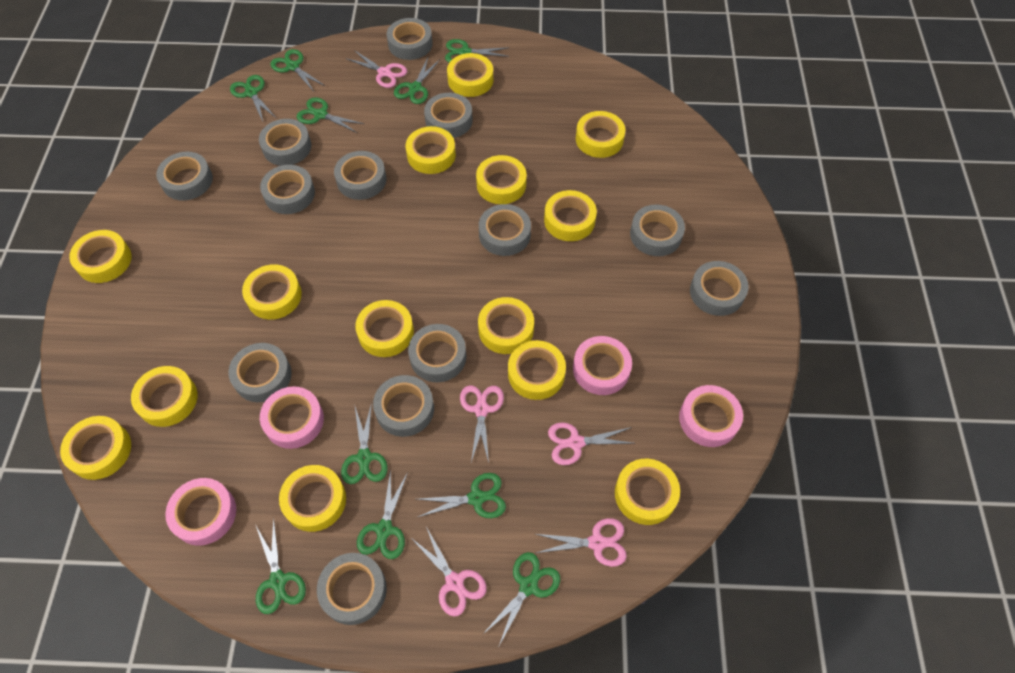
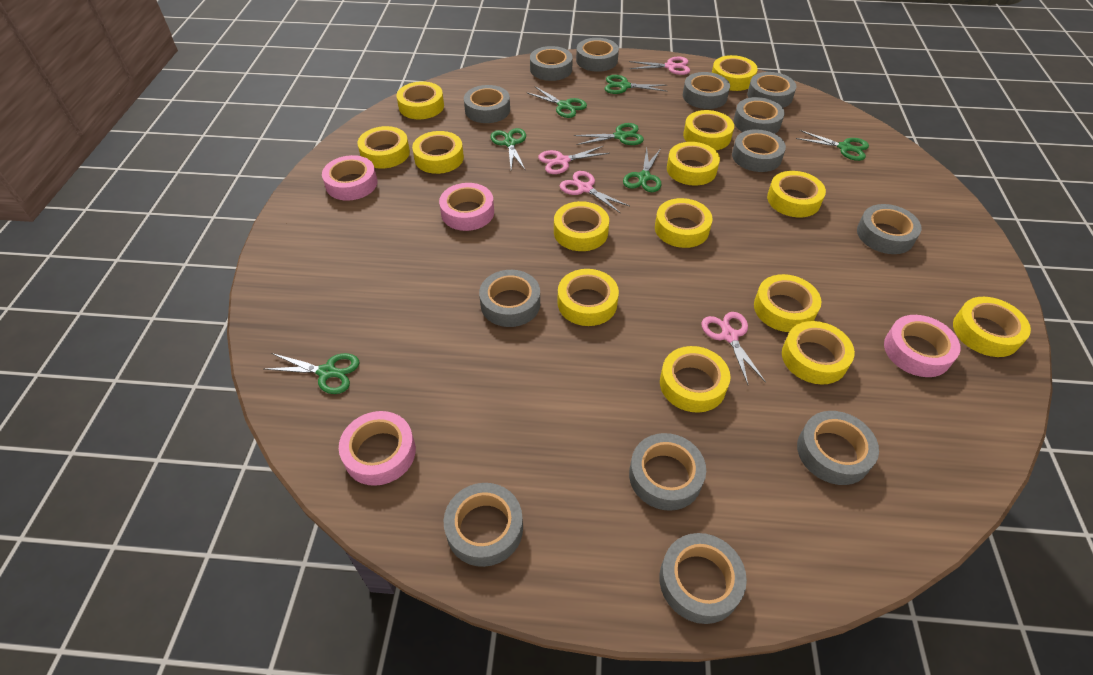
green scissors: 10 -> 7
pink scissors: 5 -> 4

